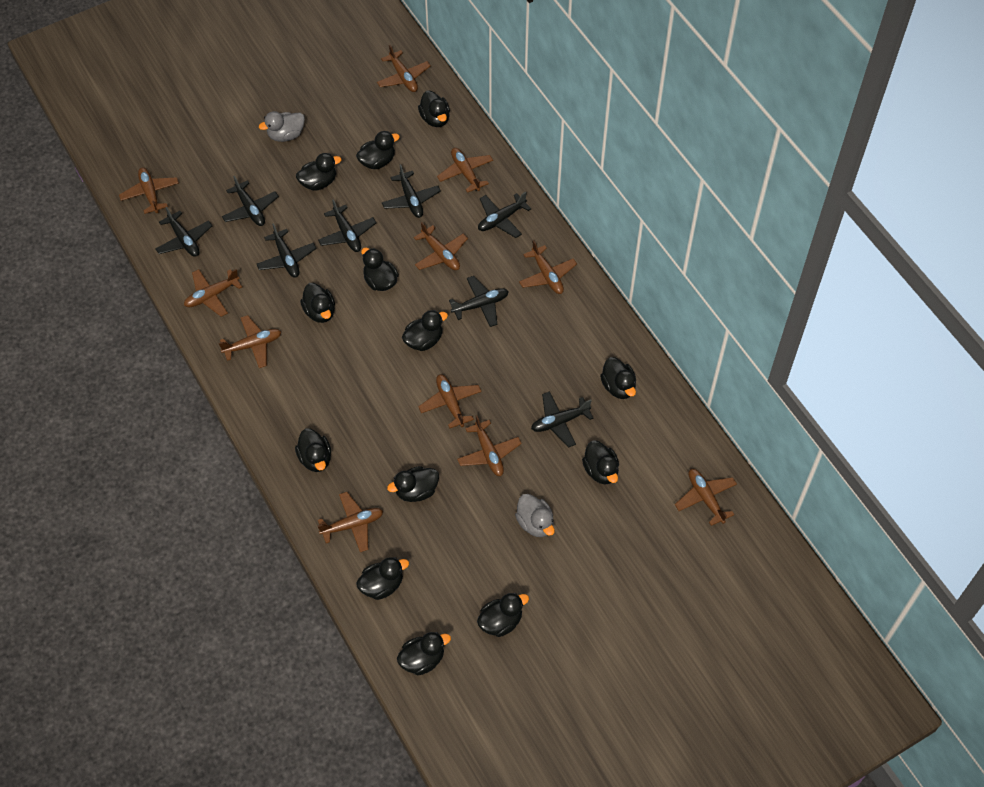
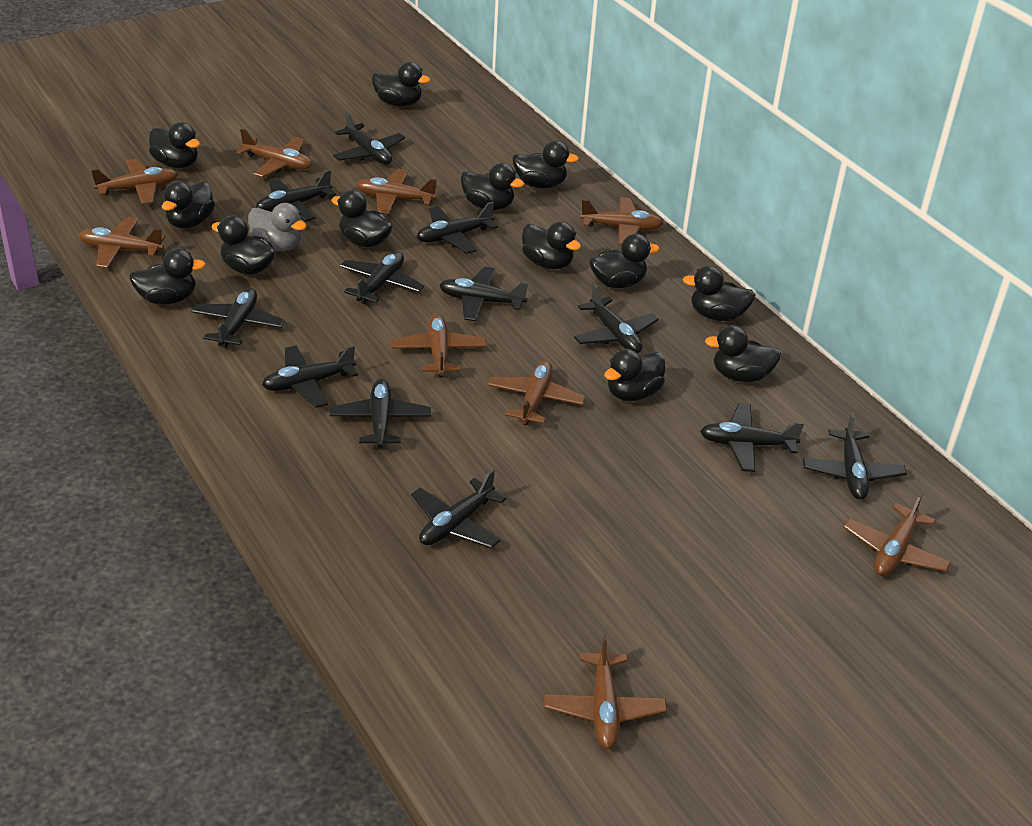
black plane: 8 -> 12
brown plane: 11 -> 9
grey duck: 2 -> 1

